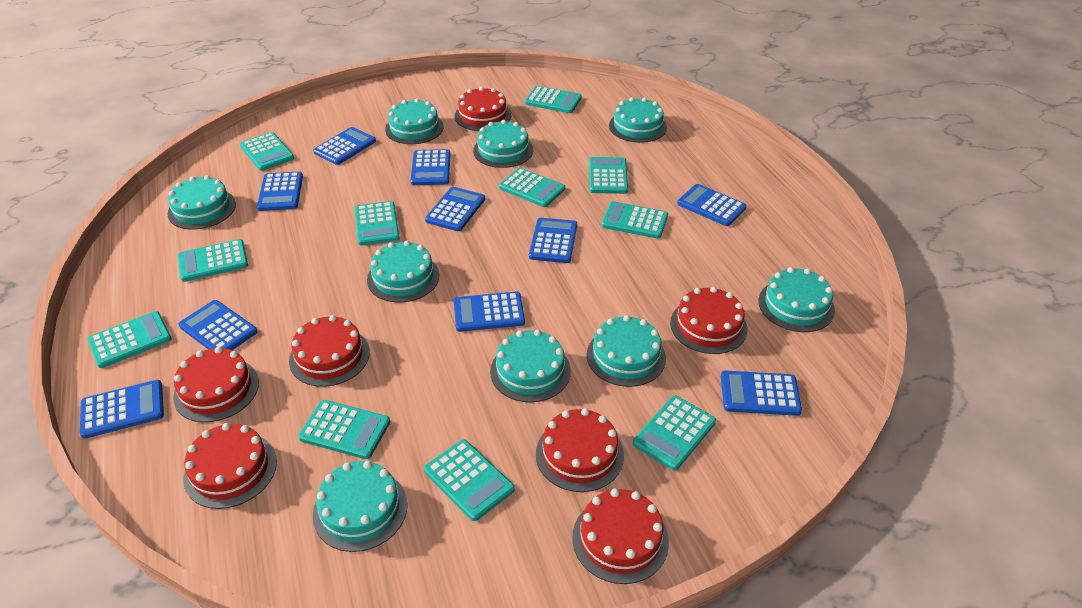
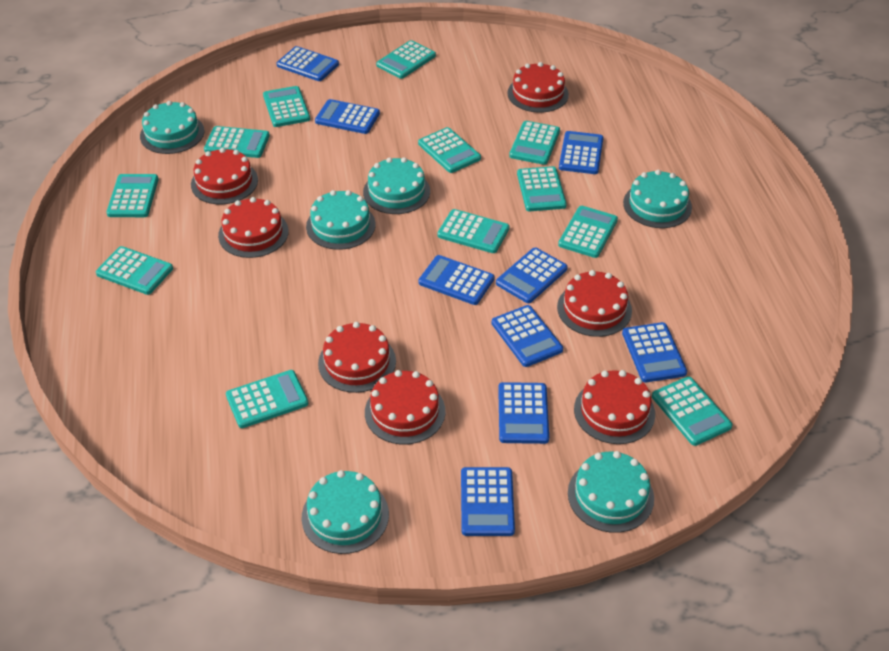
blue calculator: 10 -> 9
turquoise cake: 9 -> 6
turquoise calculator: 11 -> 12

